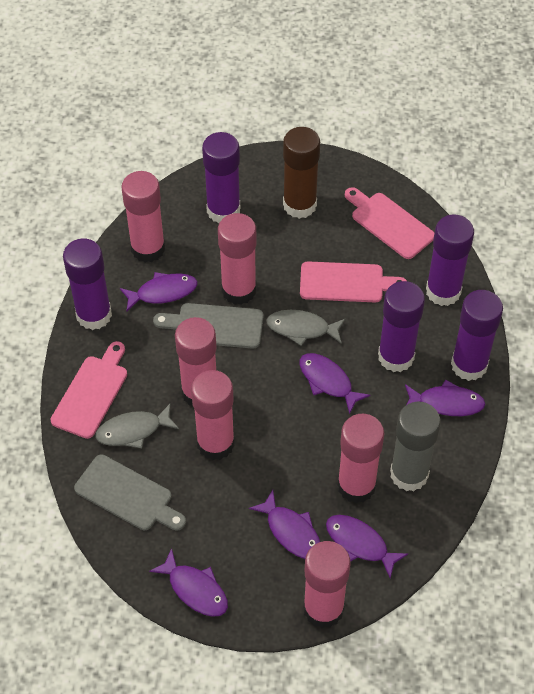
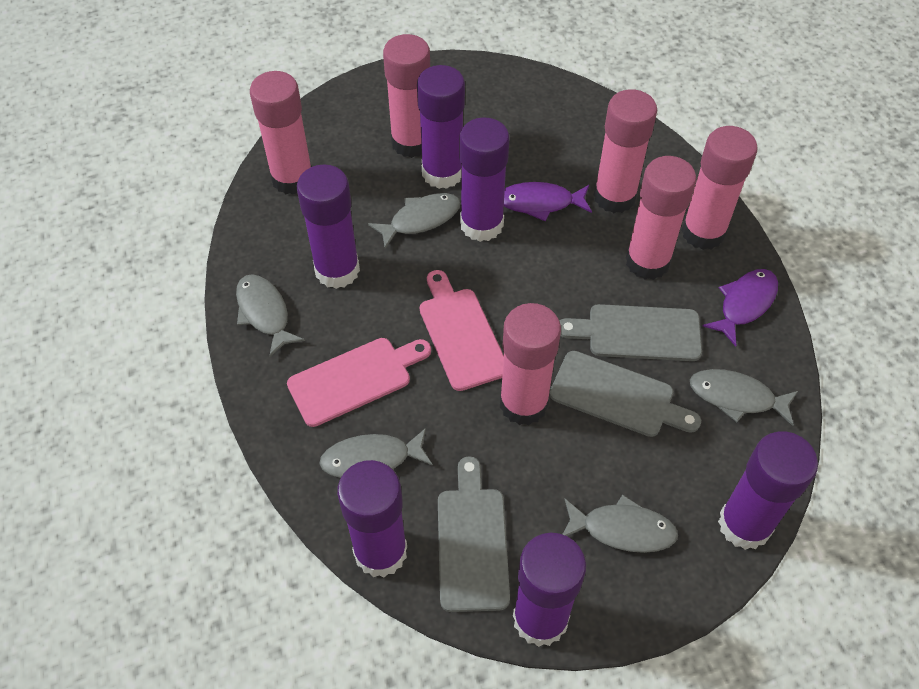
brown glue stick: 1 -> 0
grey cutting board: 2 -> 3
grey fish: 2 -> 5
grey glue stick: 1 -> 0
pink cutting board: 3 -> 2
purple fish: 6 -> 2
purple glue stick: 5 -> 6

